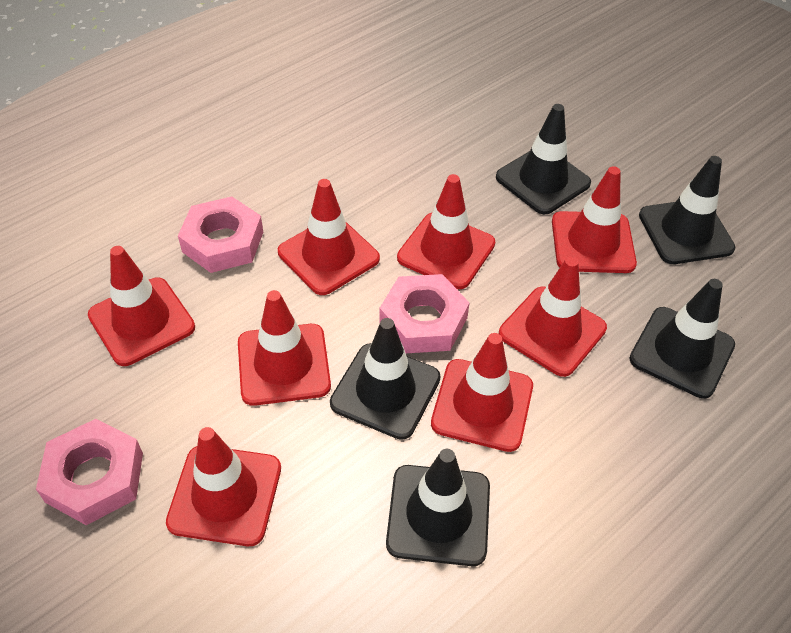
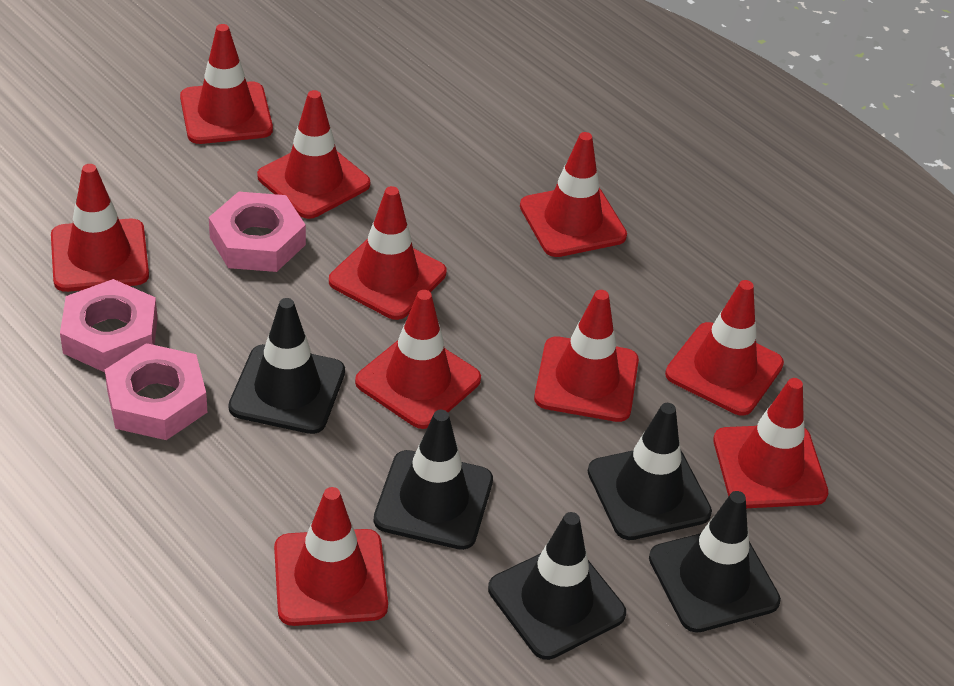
red traffic cone: 8 -> 10

